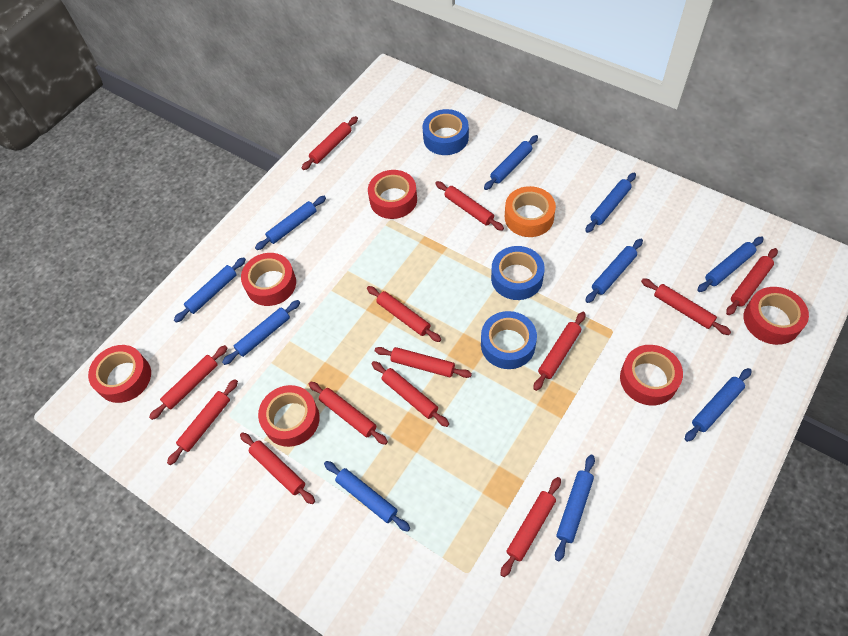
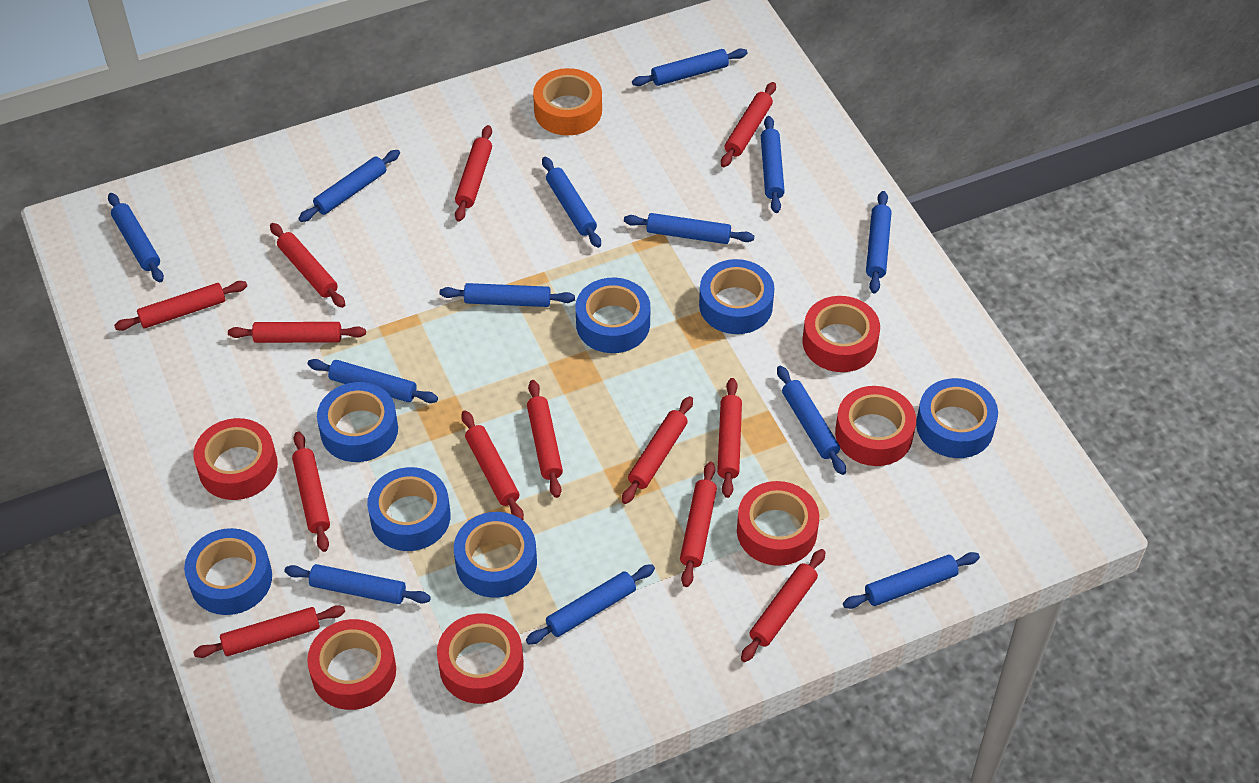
blue rolling pin: 10 -> 13
blue tape: 3 -> 7

